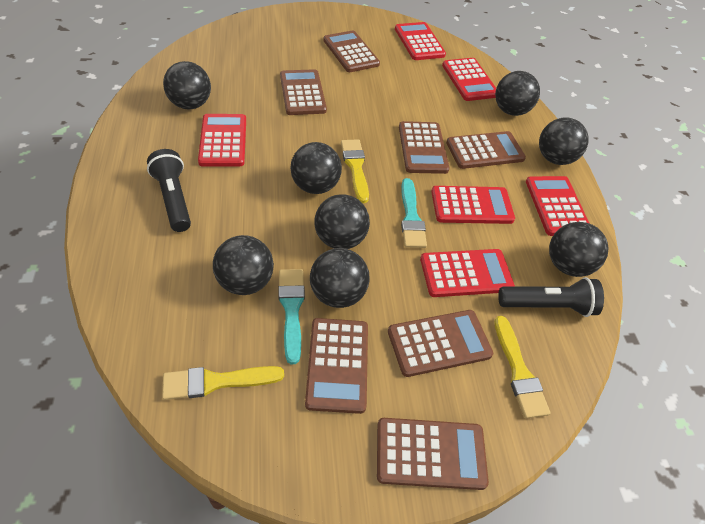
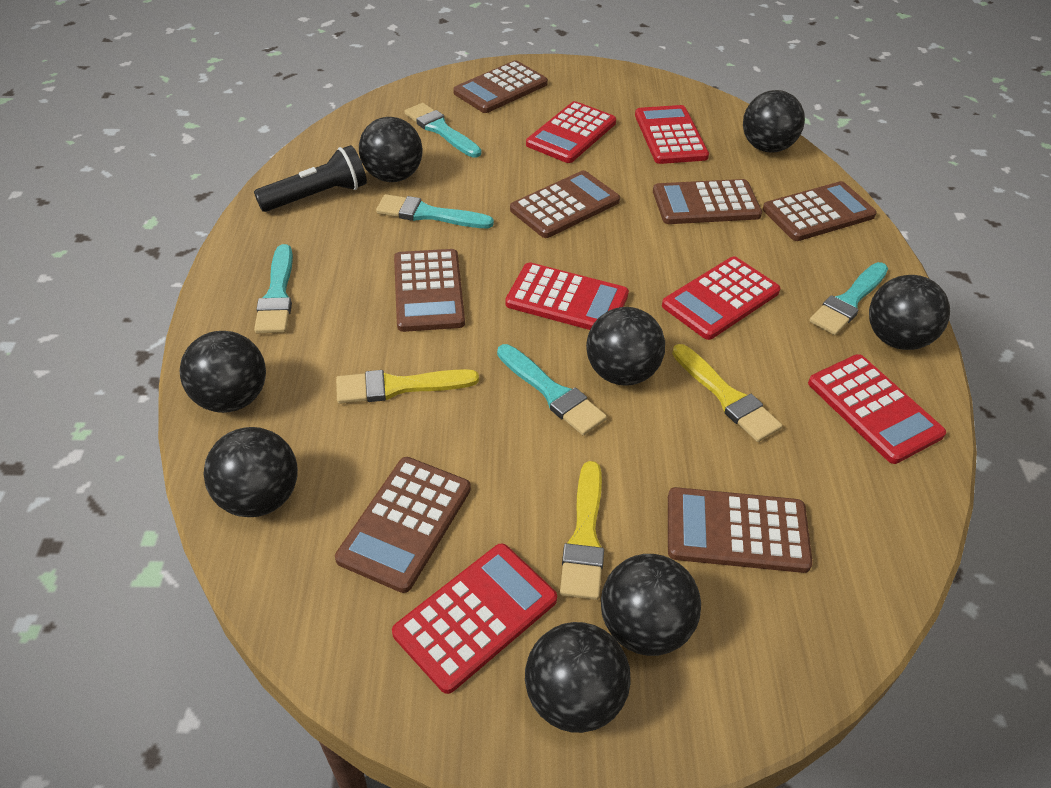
black flashlight: 2 -> 1
turquoise brush: 2 -> 5

